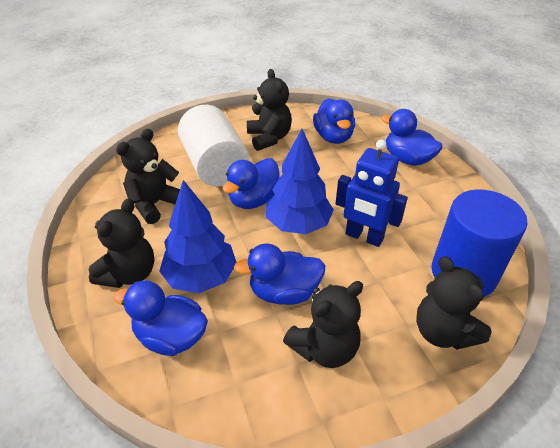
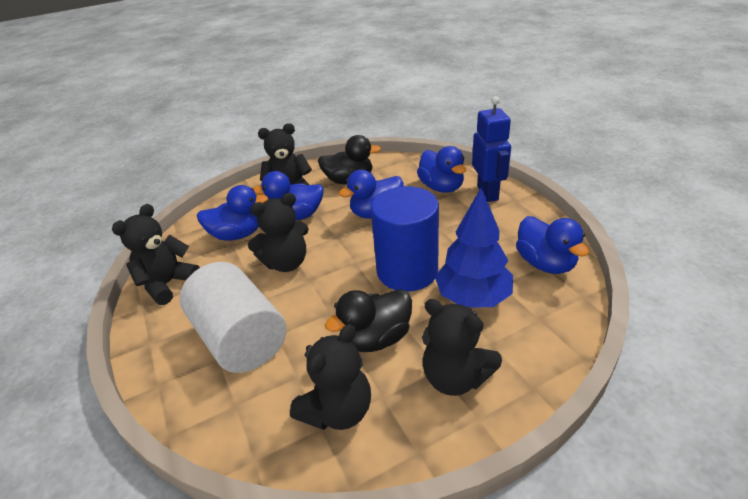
black duck: 0 -> 2
blue tree: 2 -> 1

